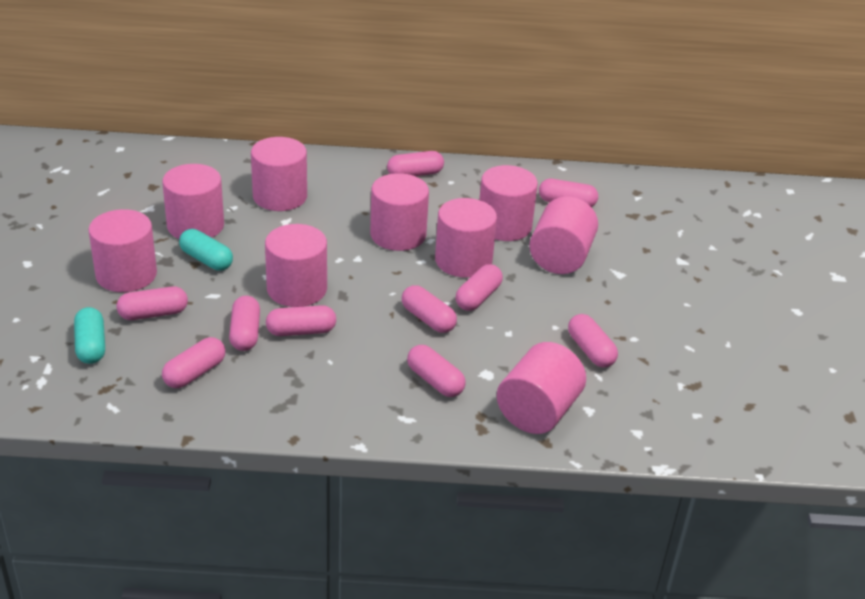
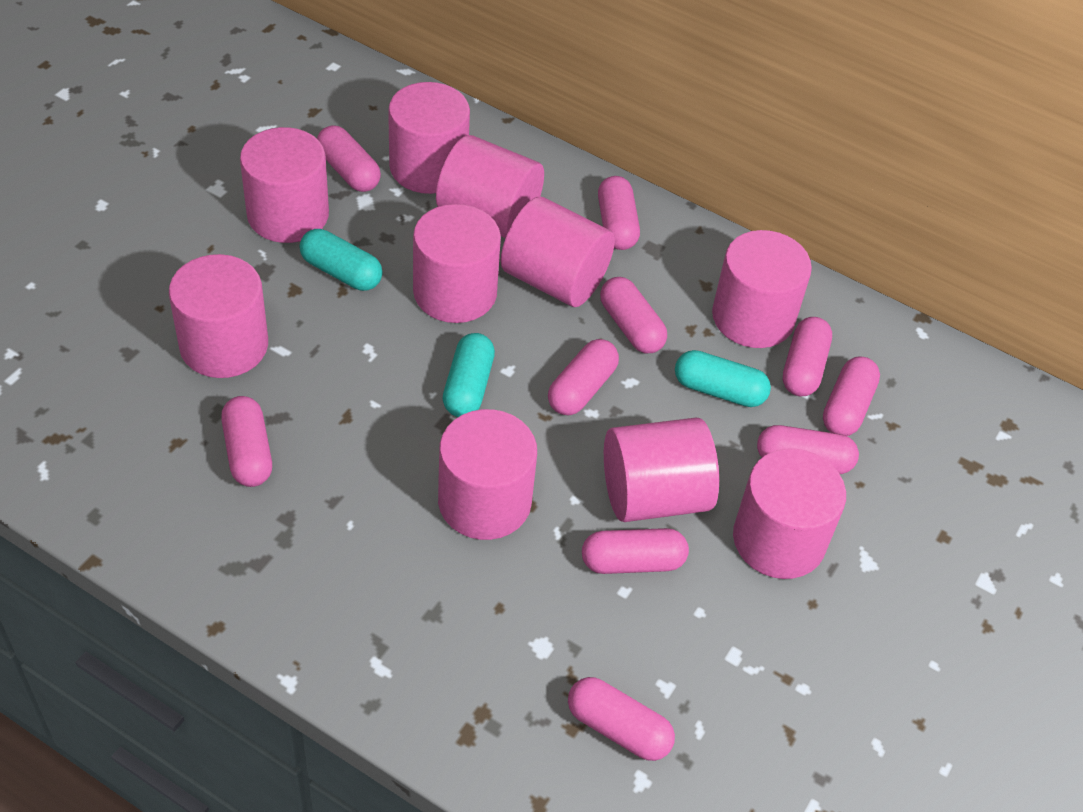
pink cylinder: 9 -> 10
turquoise capsule: 2 -> 3

